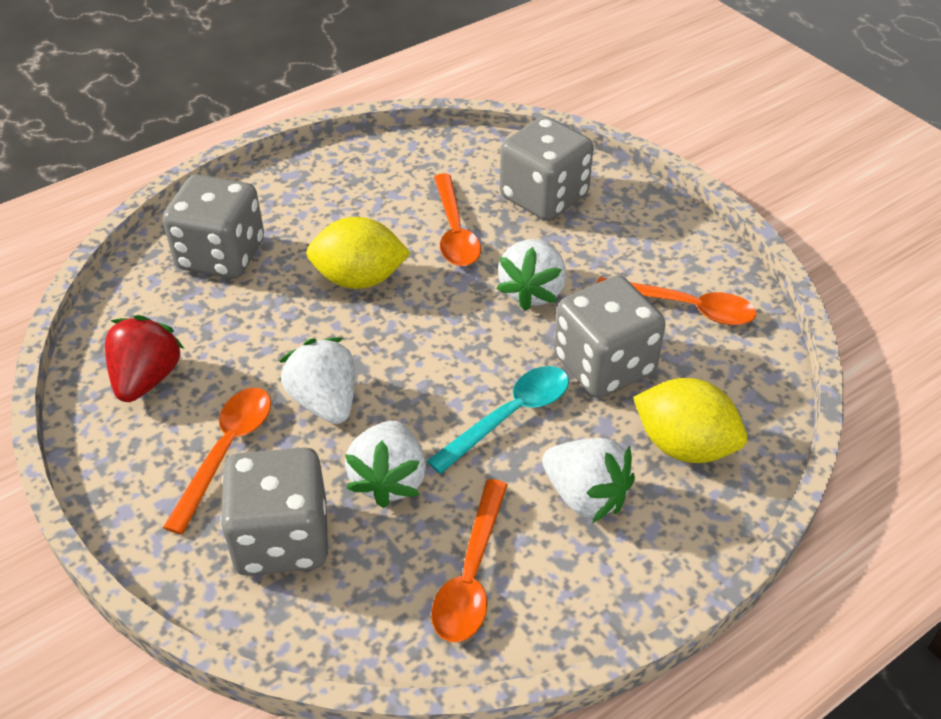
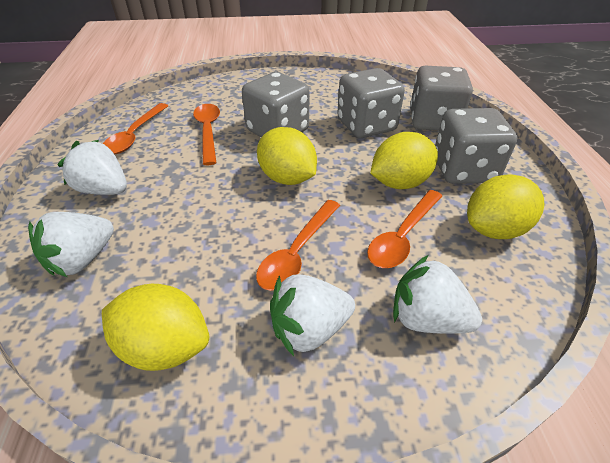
red strawberry: 1 -> 0
turquoise spoon: 1 -> 0
yellow lemon: 2 -> 4

